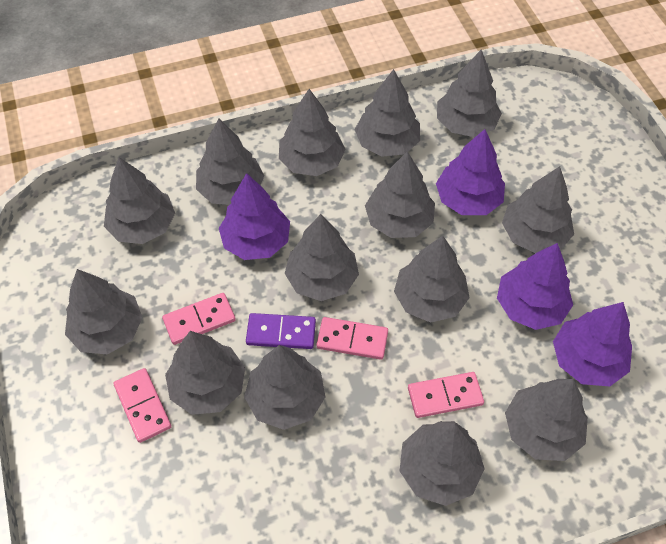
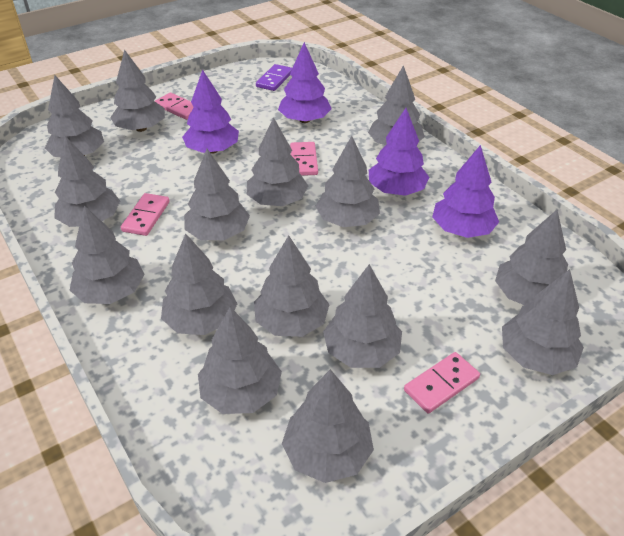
grey tree: 14 -> 15

